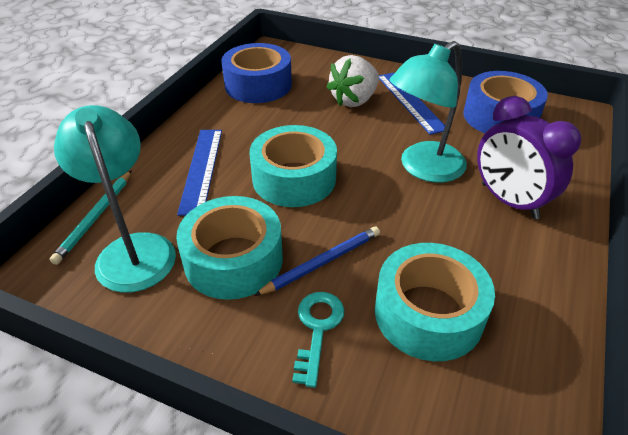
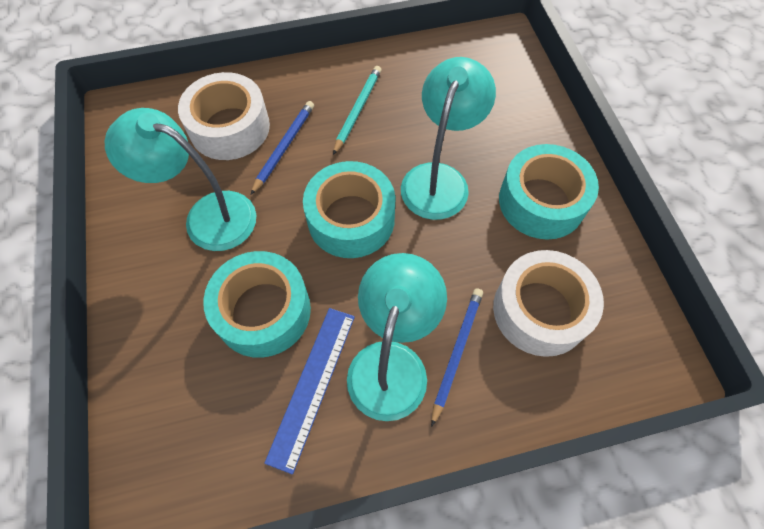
blue pencil: 1 -> 2
blue ruler: 2 -> 1
blue tape: 2 -> 0
purple clock: 1 -> 0
turquoise key: 1 -> 0
turquoise lamp: 2 -> 3
white strawberry: 1 -> 0
white tape: 0 -> 2

